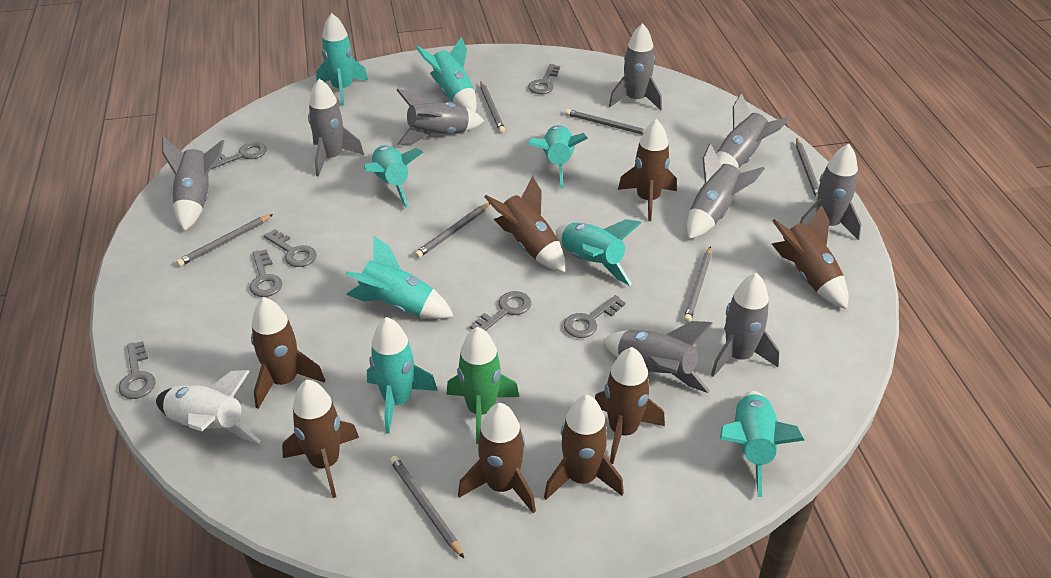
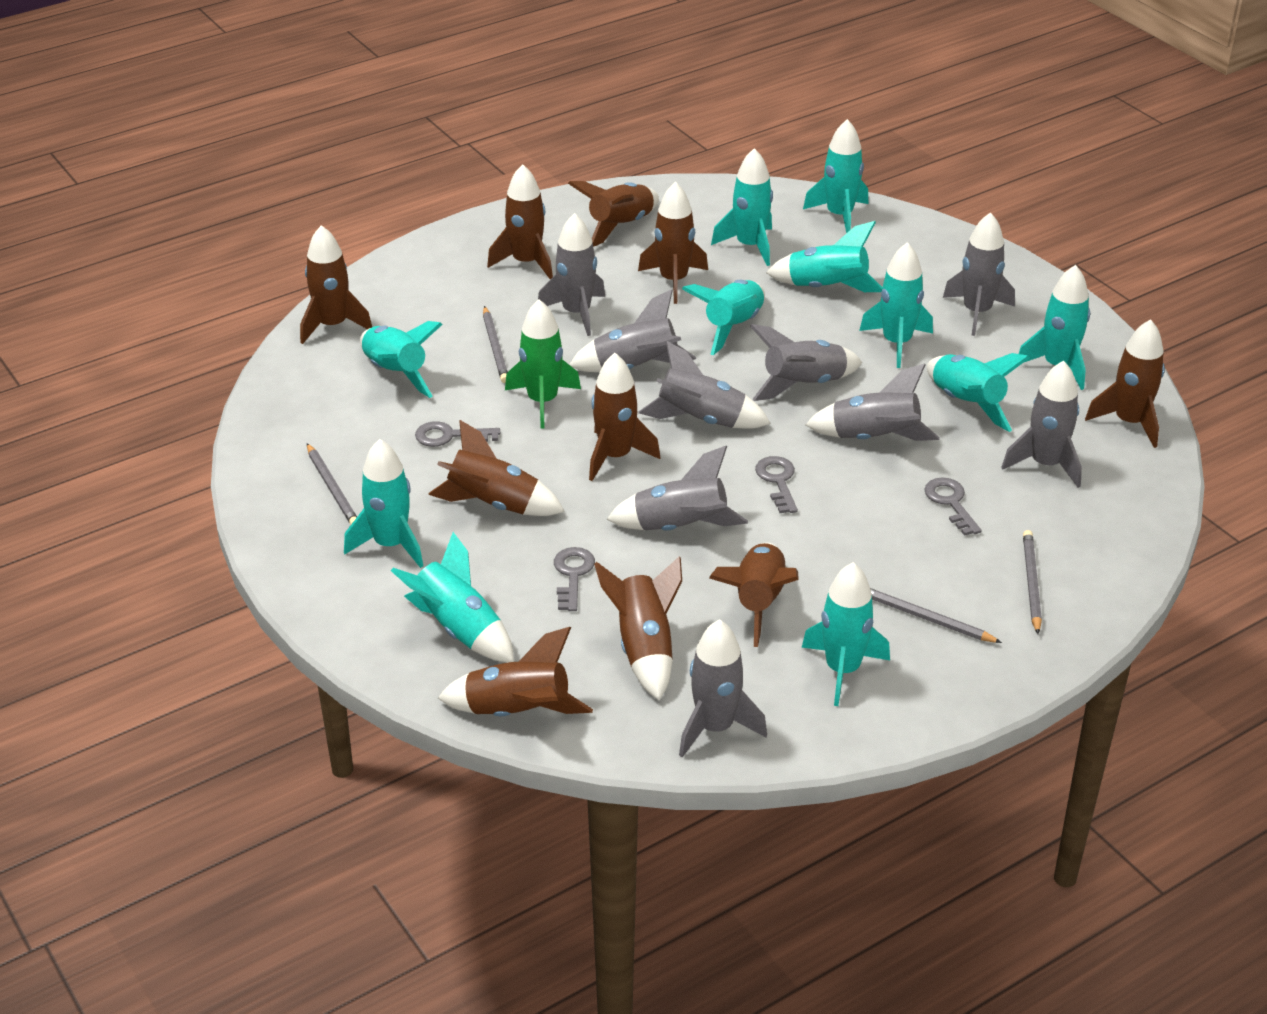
brown rocket: 8 -> 10
grey key: 7 -> 4
grey pencil: 7 -> 4
turquoise rocket: 8 -> 11
white rocket: 1 -> 0

